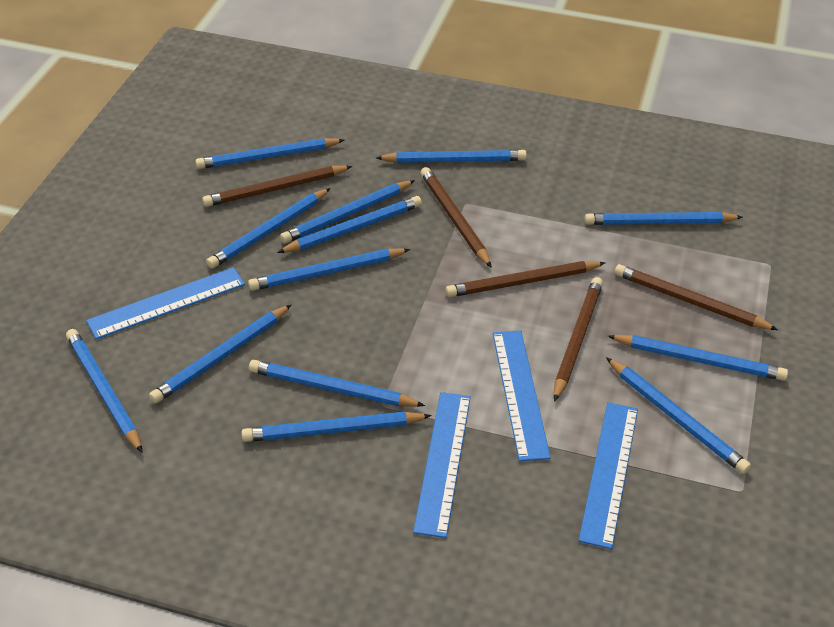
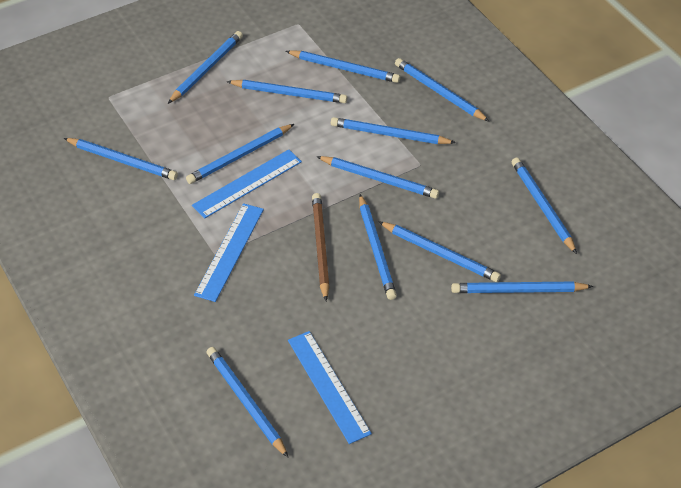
blue ruler: 4 -> 3
brown pencil: 5 -> 1

